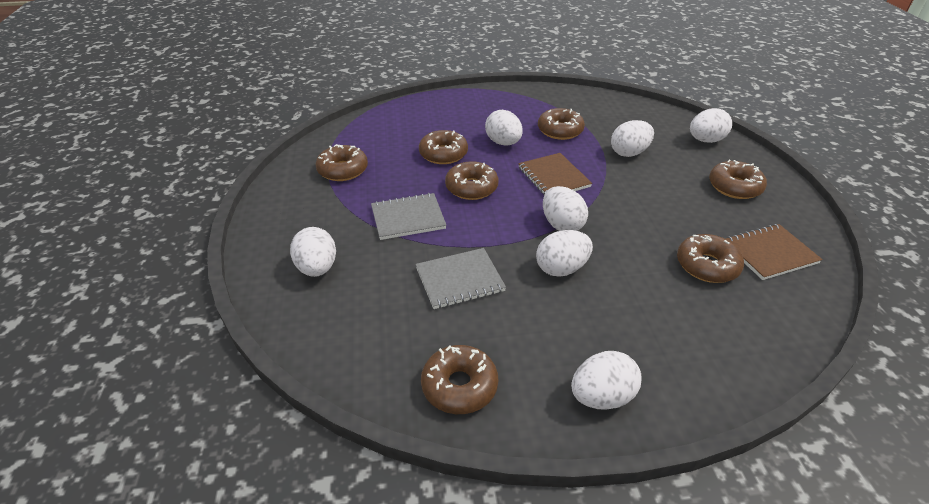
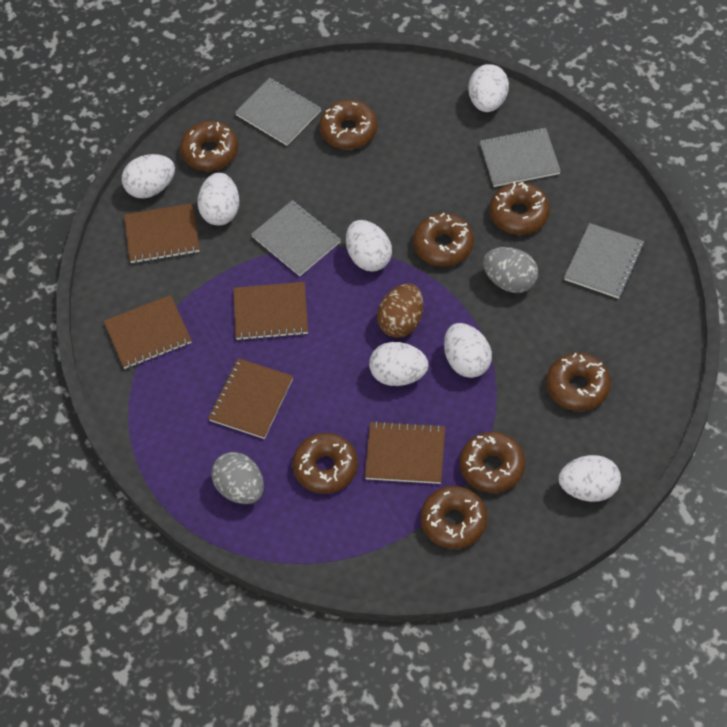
brown donut: 7 -> 8
brown egg: 0 -> 1
brown notebook: 2 -> 5
grey egg: 0 -> 2
grey notebook: 2 -> 4

